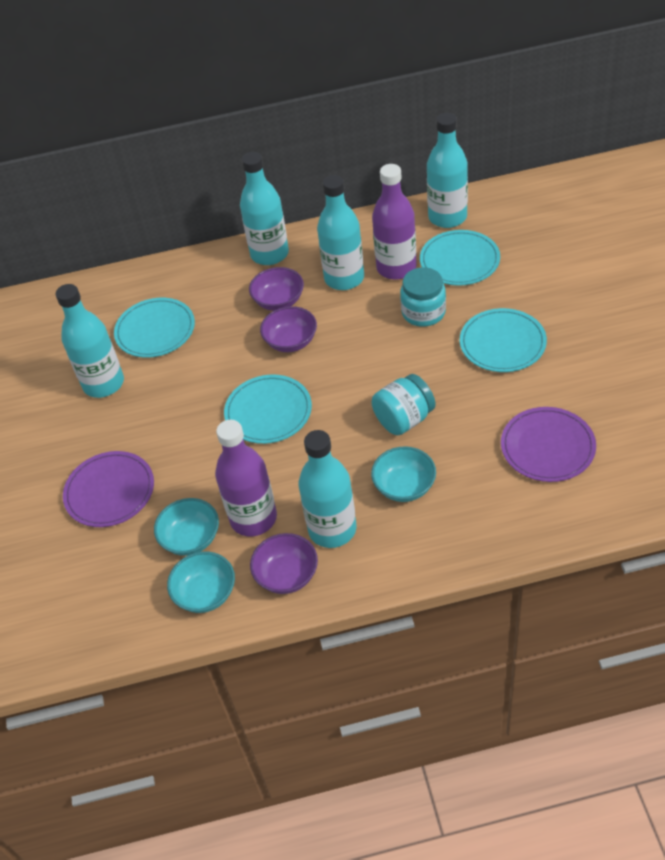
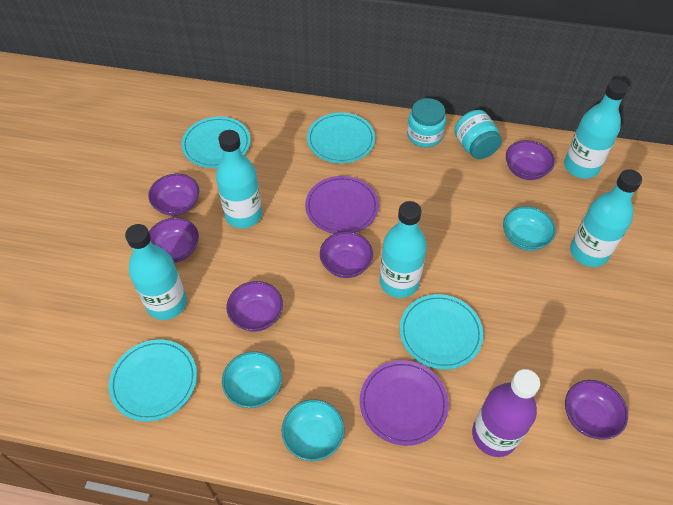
purple bottle: 2 -> 1
purple bowl: 3 -> 6

